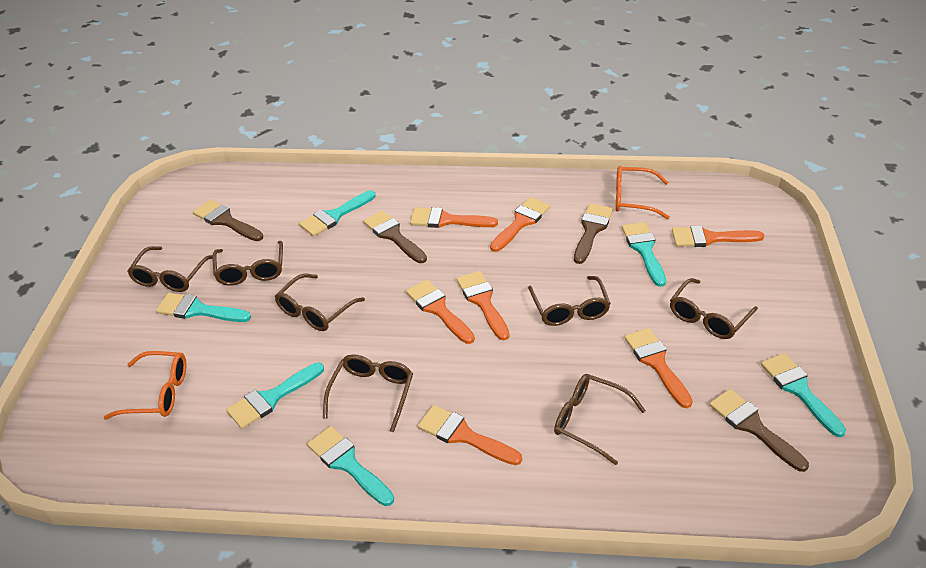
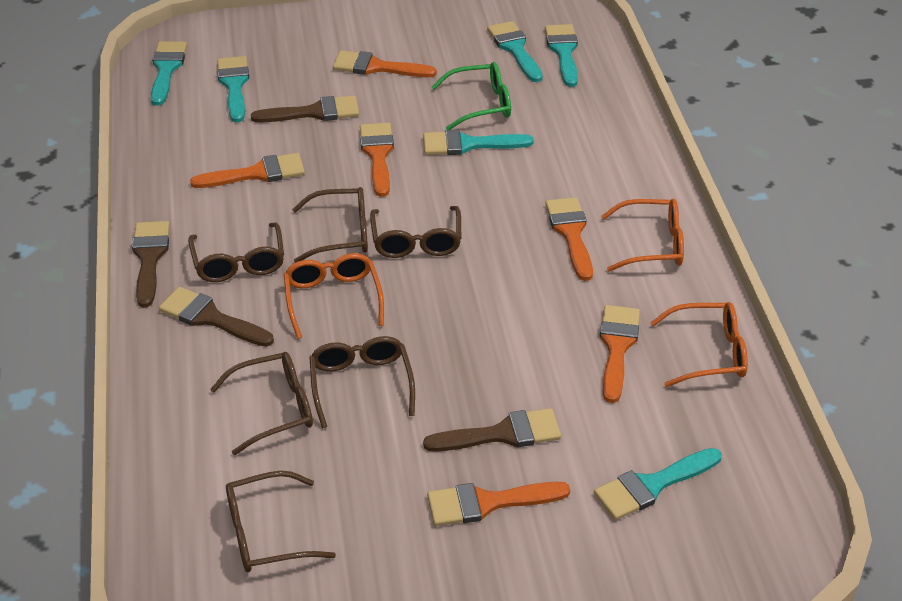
brown glasses: 7 -> 6
green glasses: 0 -> 1
orange brush: 7 -> 6
orange glasses: 2 -> 3

